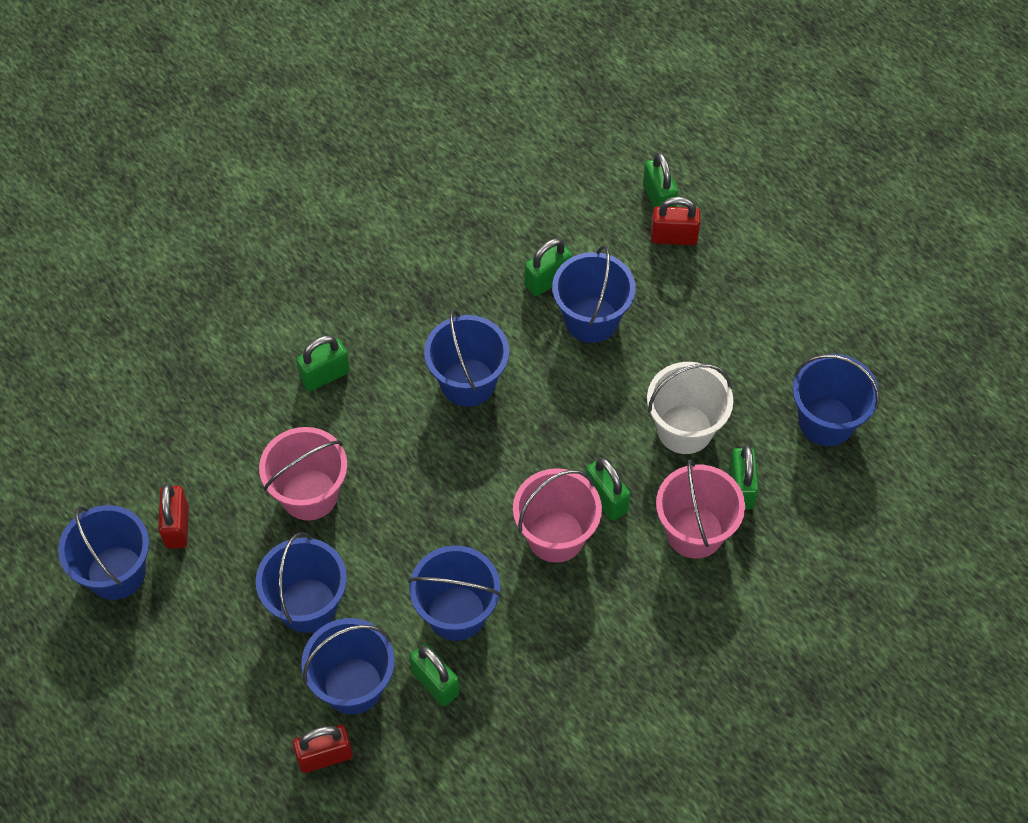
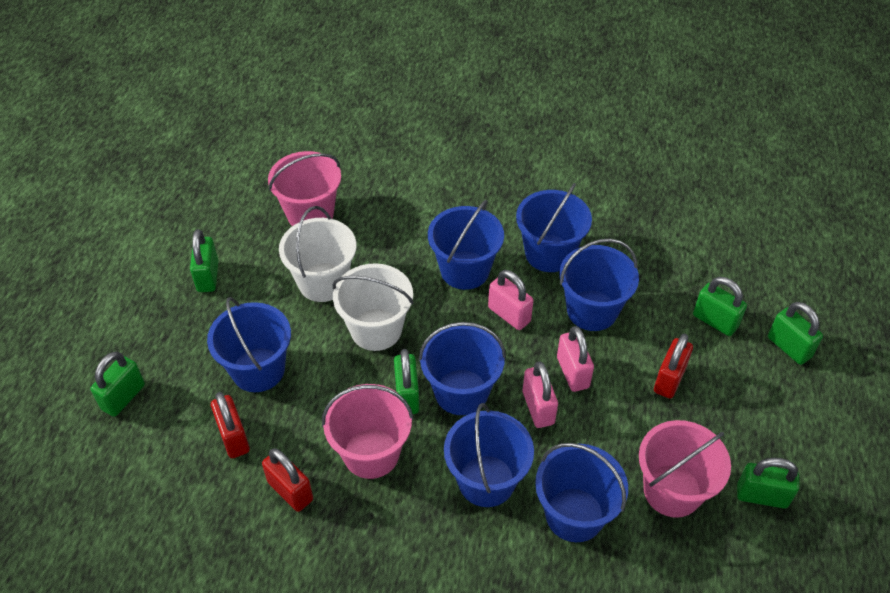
pink padlock: 0 -> 3
white bucket: 1 -> 2

